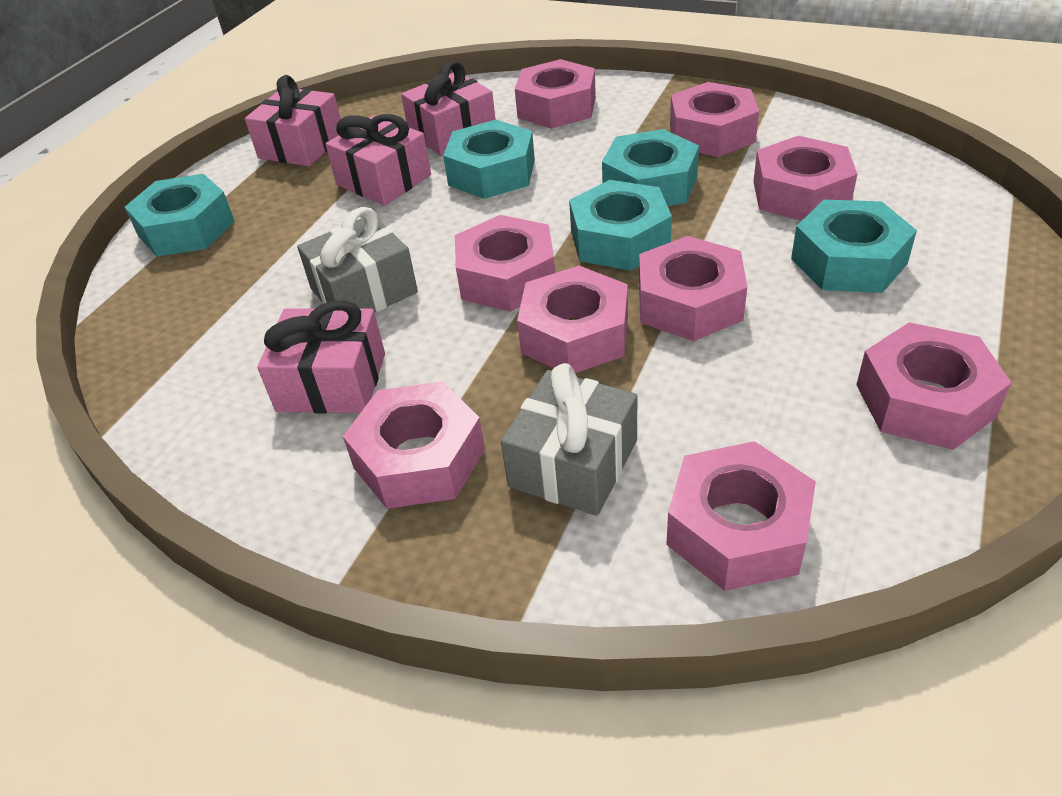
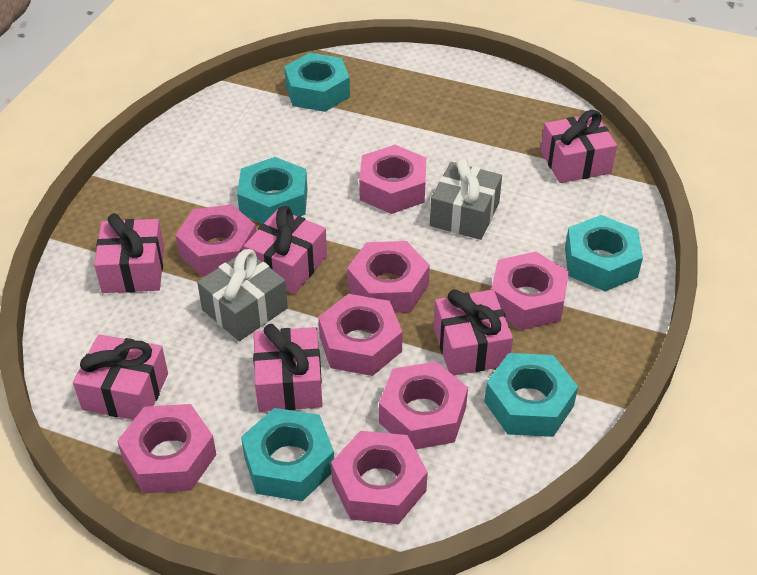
pink gift: 4 -> 6
pink nut: 9 -> 8

